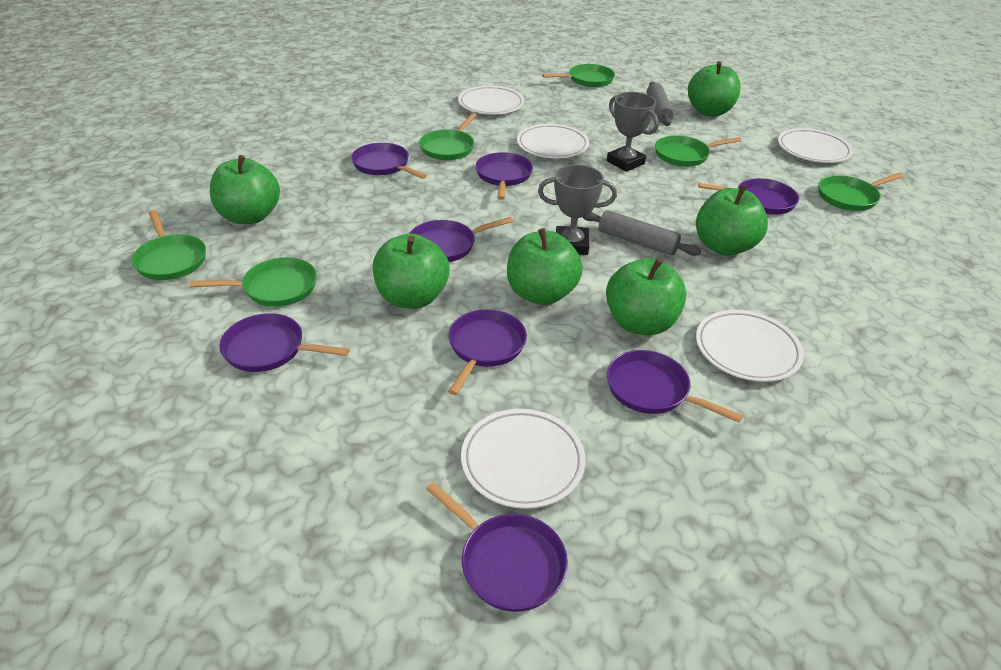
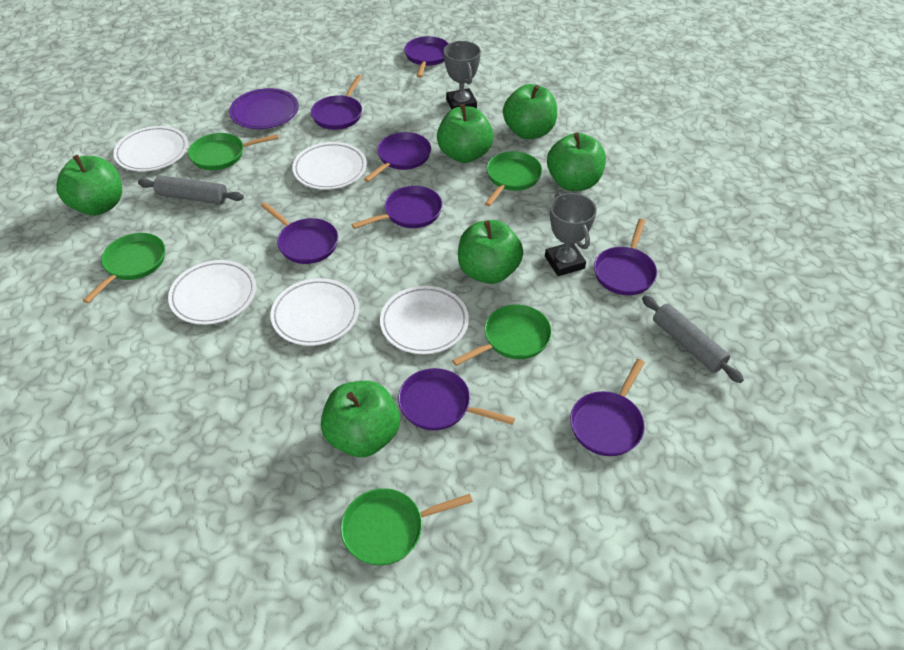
green pan: 6 -> 5
purple plate: 0 -> 1

